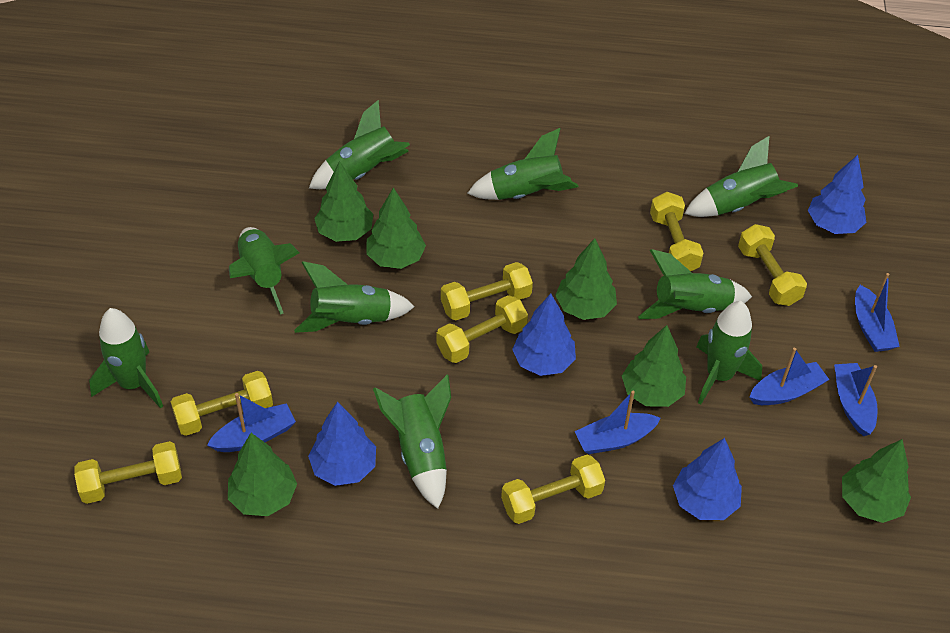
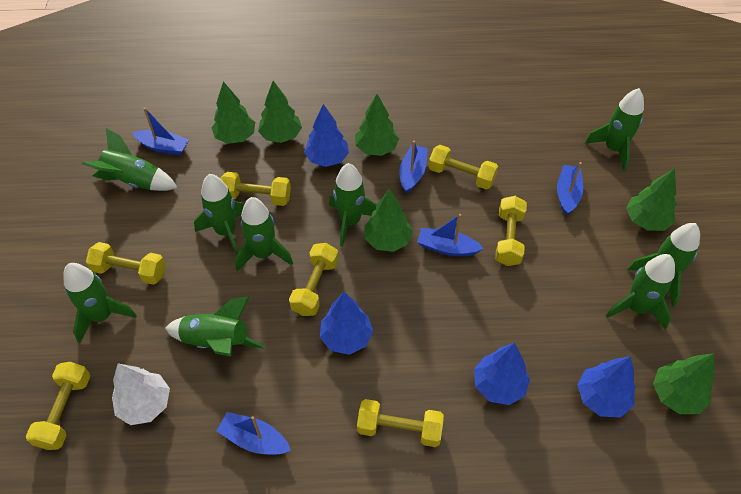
white tree: 0 -> 1

